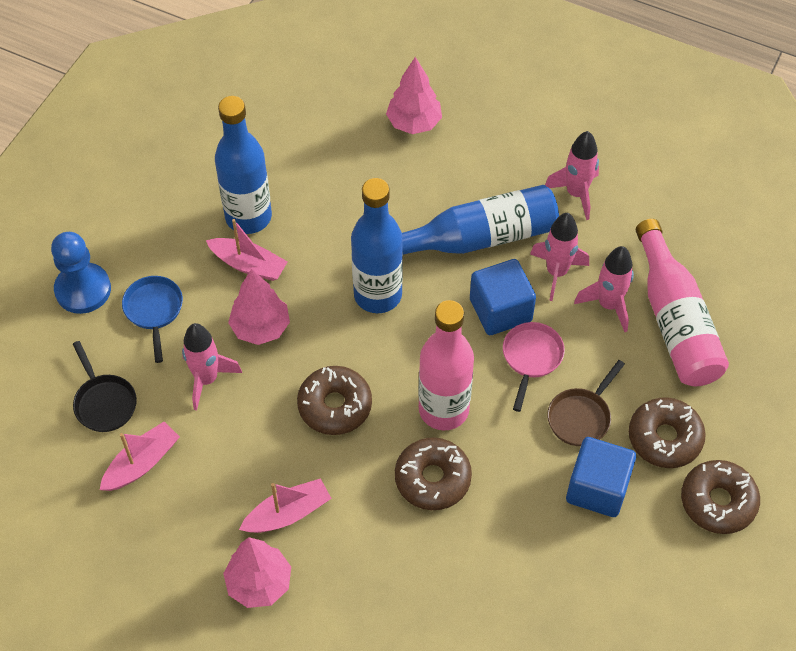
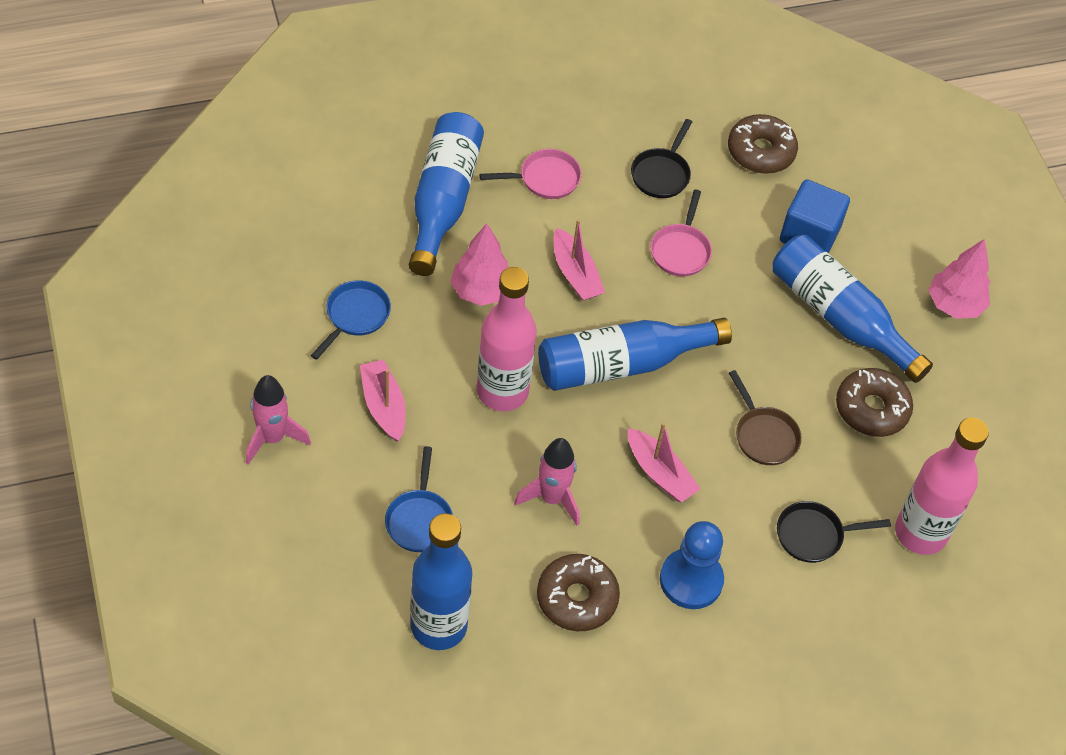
black pan: 1 -> 2
blue bottle: 3 -> 4
blue cube: 2 -> 1
blue pan: 1 -> 2
brown donut: 4 -> 3
pink pan: 1 -> 2
pink rocket: 4 -> 2
pink tree: 3 -> 2

